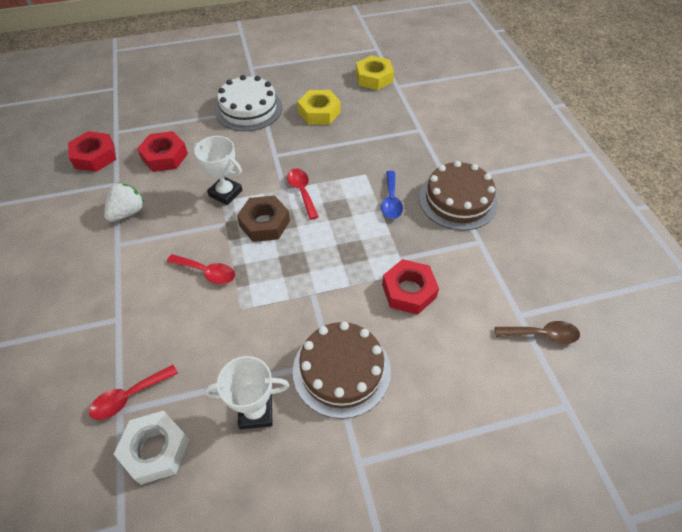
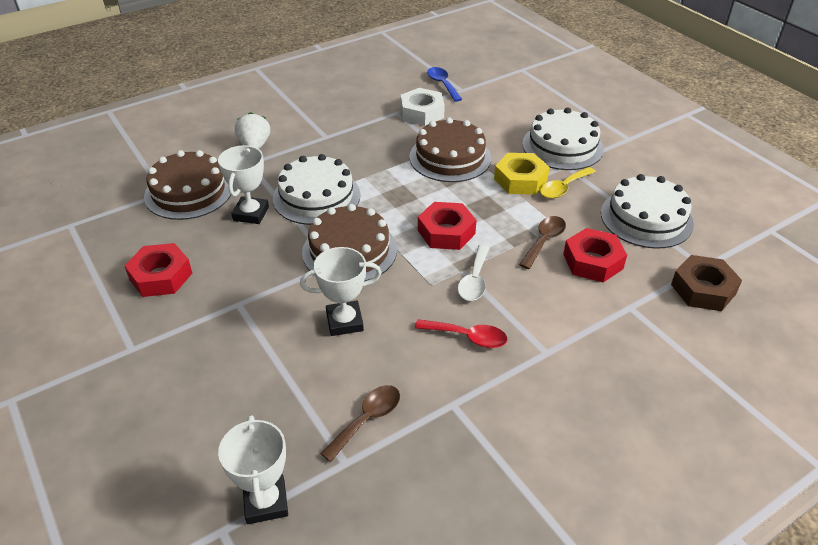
brown cake: 2 -> 3
brown spoon: 1 -> 2
red spoon: 3 -> 1
white cake: 1 -> 3
white spoon: 0 -> 1
white trophy: 2 -> 3
yellow nut: 2 -> 1
yellow spoon: 0 -> 1

